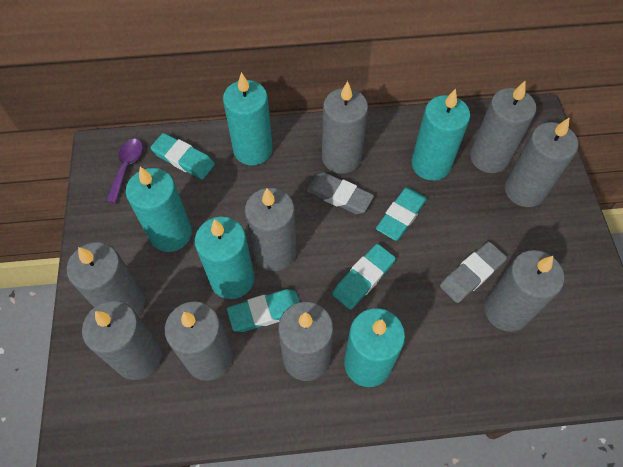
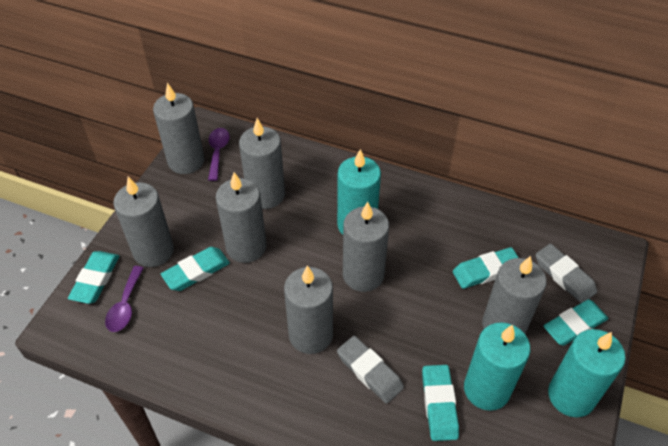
grey candle: 9 -> 7
purple spoon: 1 -> 2
turquoise candle: 5 -> 3
turquoise eraser: 4 -> 5

